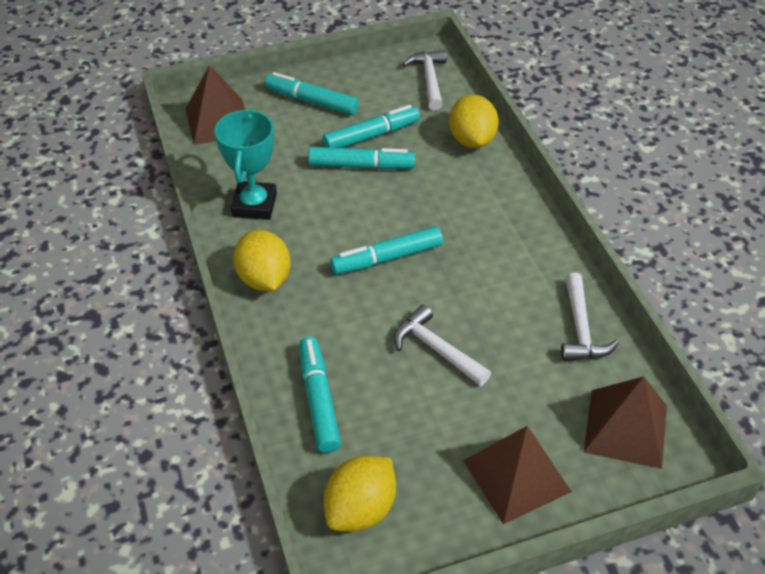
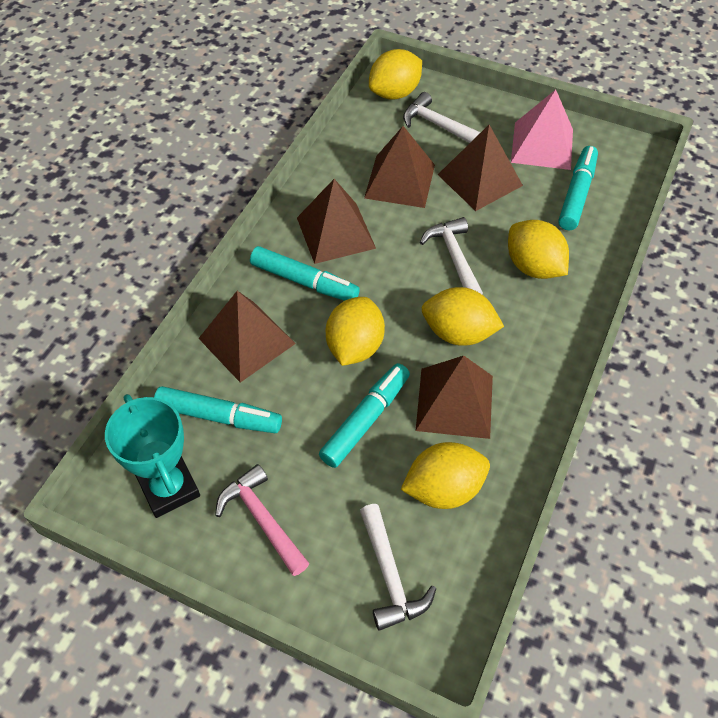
brown pyramid: 3 -> 5
pink hammer: 0 -> 1
pink pyramid: 0 -> 1
turquoise marker: 5 -> 4
yellow lemon: 3 -> 5

